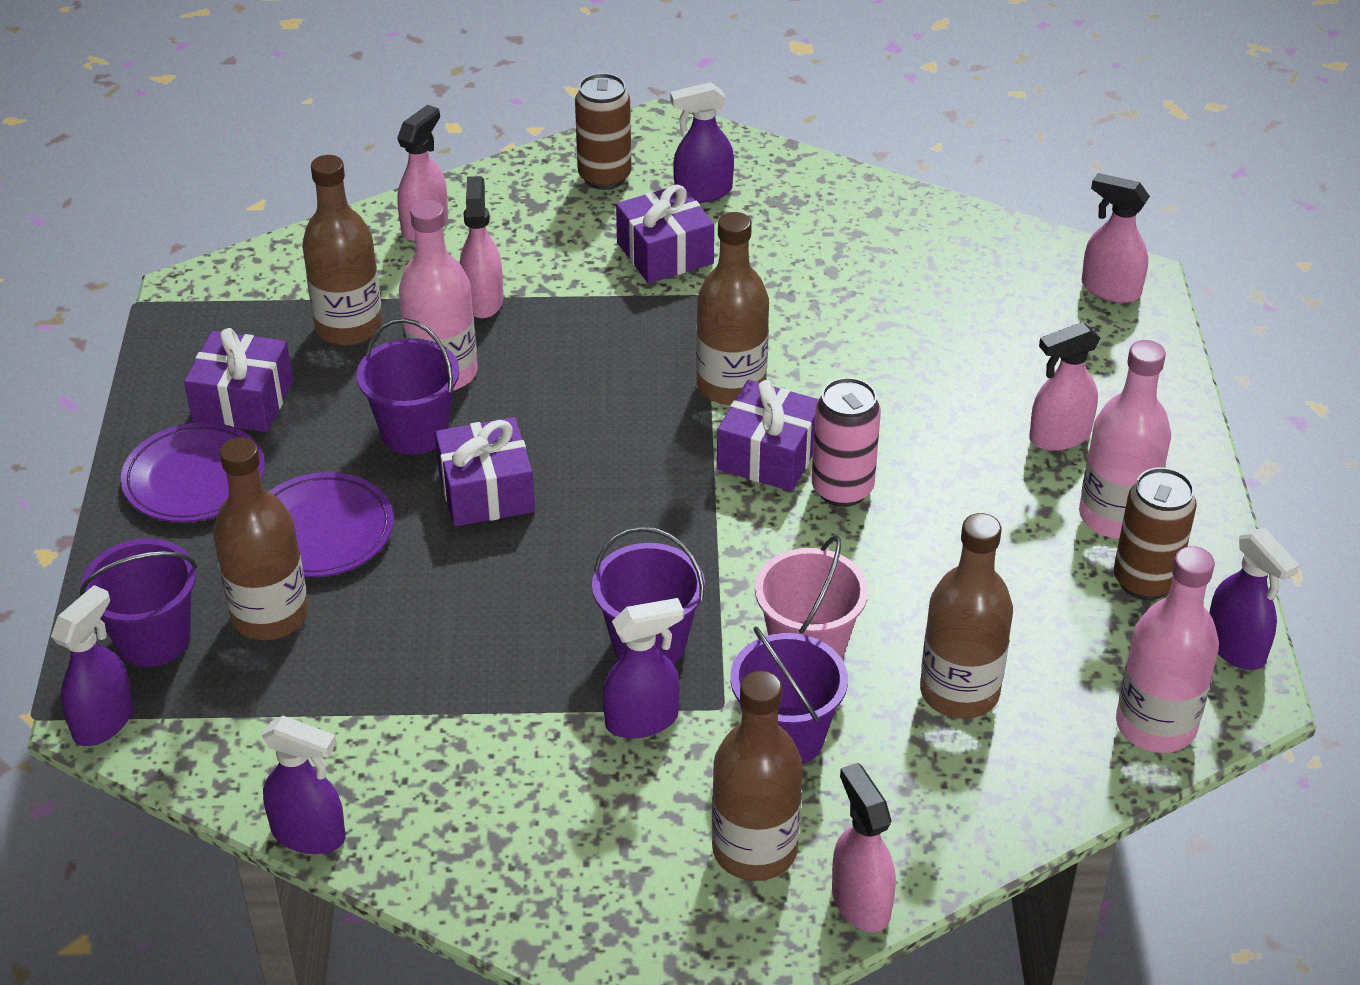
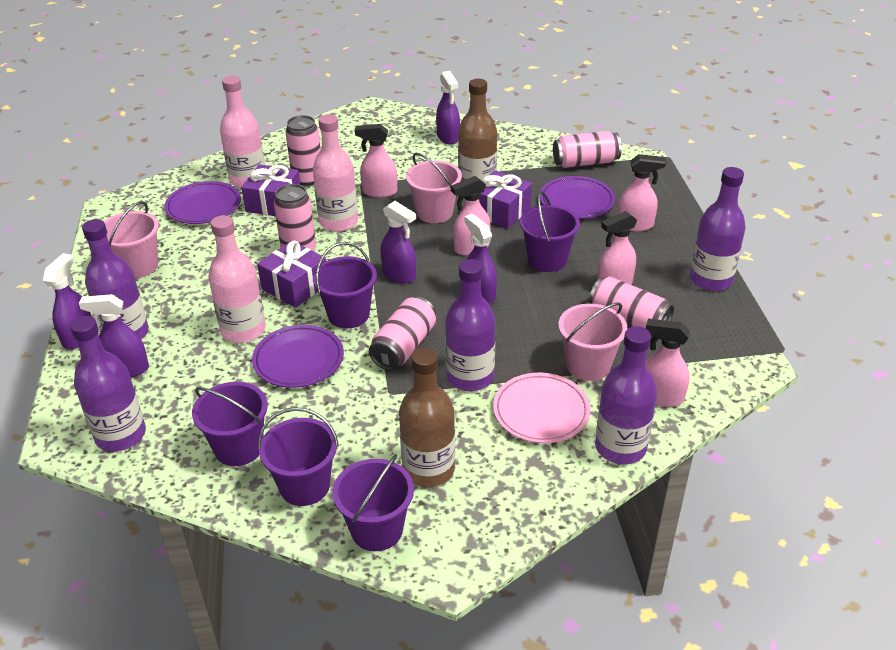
brown bottle: 5 -> 2
brown can: 2 -> 0
pink bucket: 1 -> 3
pink can: 1 -> 5
pink plate: 0 -> 1
purple bottle: 0 -> 5
purple bucket: 4 -> 5
purple gift: 4 -> 3
purple plate: 2 -> 3

